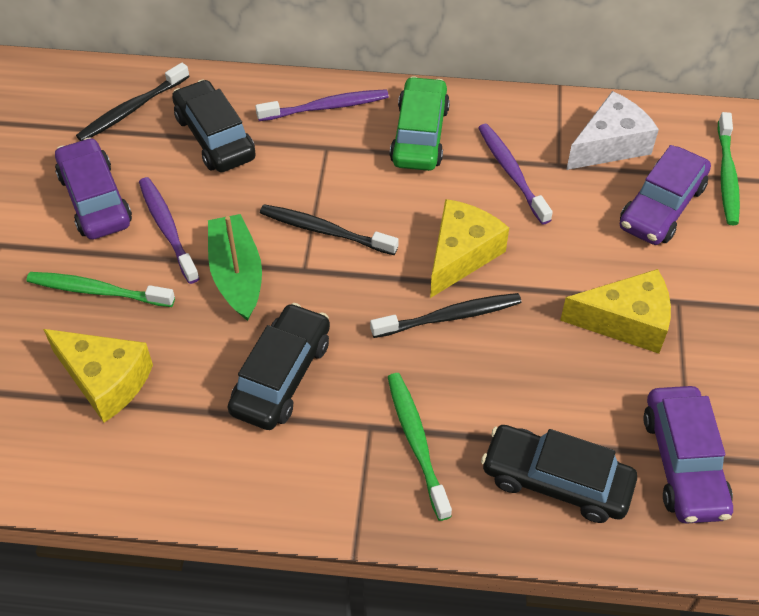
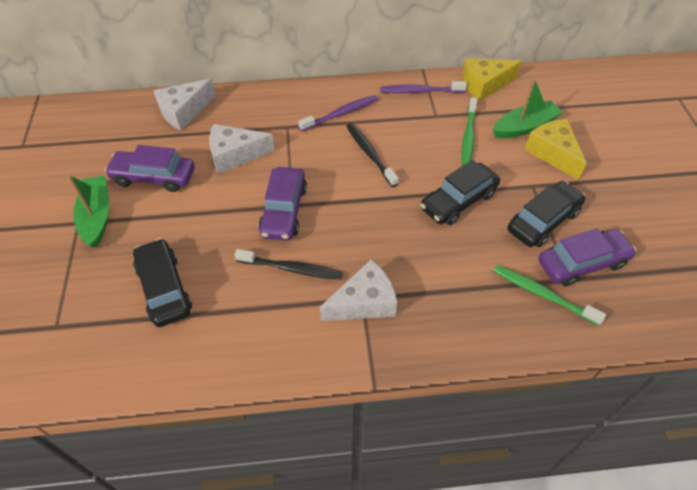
black toothbrush: 3 -> 2
green boat: 1 -> 2
green car: 1 -> 0
green toothbrush: 3 -> 2
purple toothbrush: 3 -> 2
white cheese: 1 -> 3
yellow cheese: 3 -> 2

